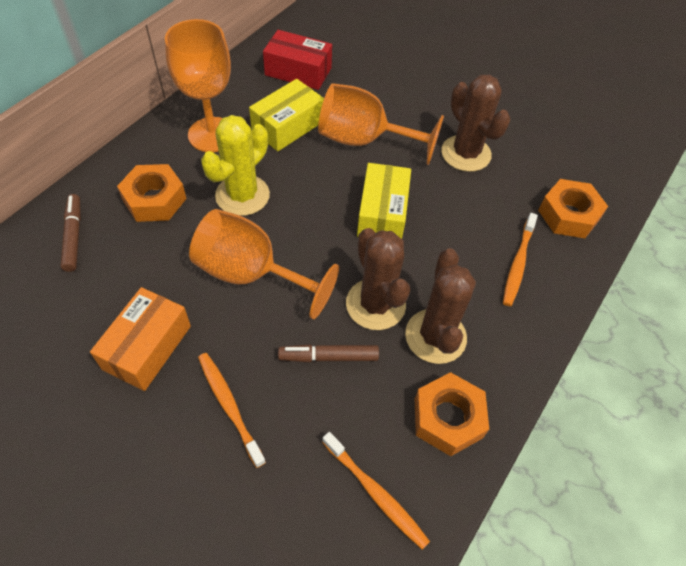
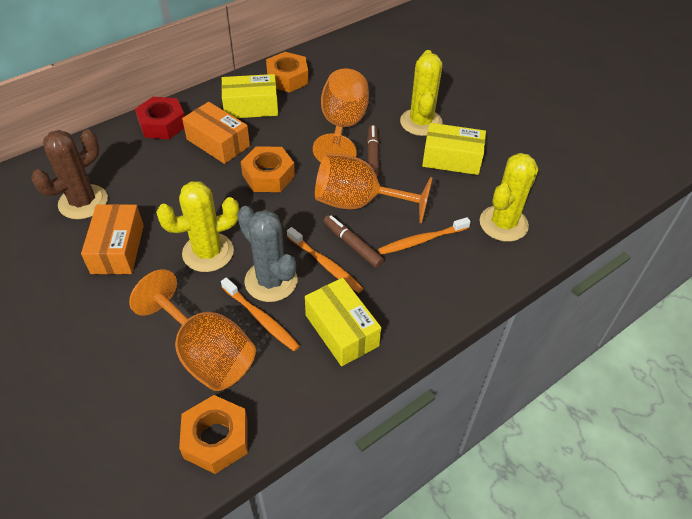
brown cactus: 3 -> 1
grey cactus: 0 -> 1
orange box: 1 -> 2
red box: 1 -> 0
red nut: 0 -> 1
yellow box: 2 -> 3
yellow cactus: 1 -> 3

